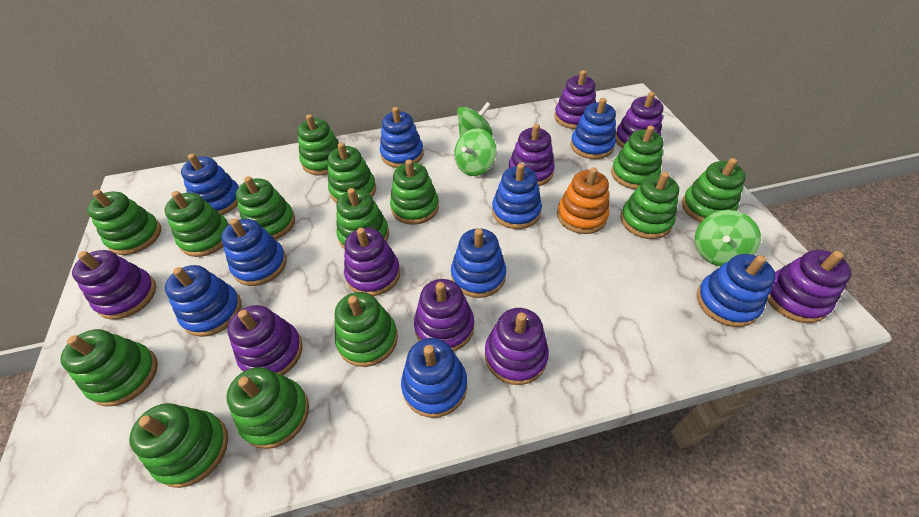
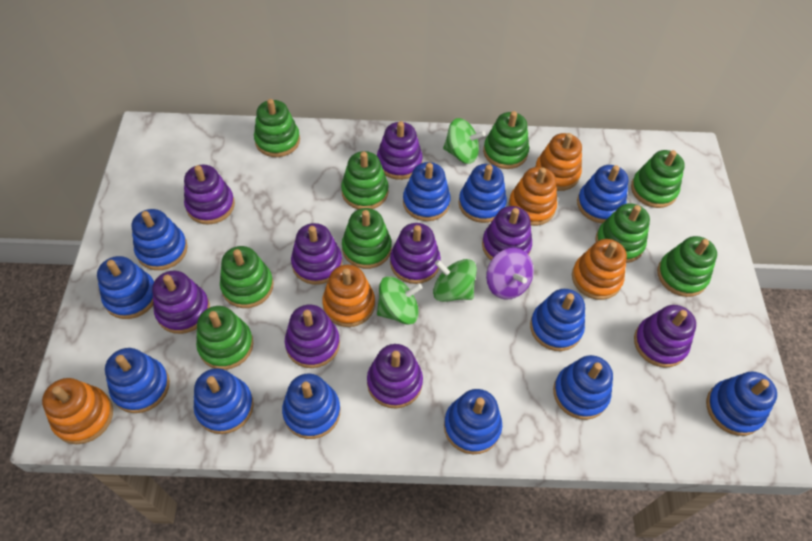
blue stacking toy: 9 -> 12
green stacking toy: 14 -> 9
orange stacking toy: 1 -> 5
purple spinning top: 0 -> 1

